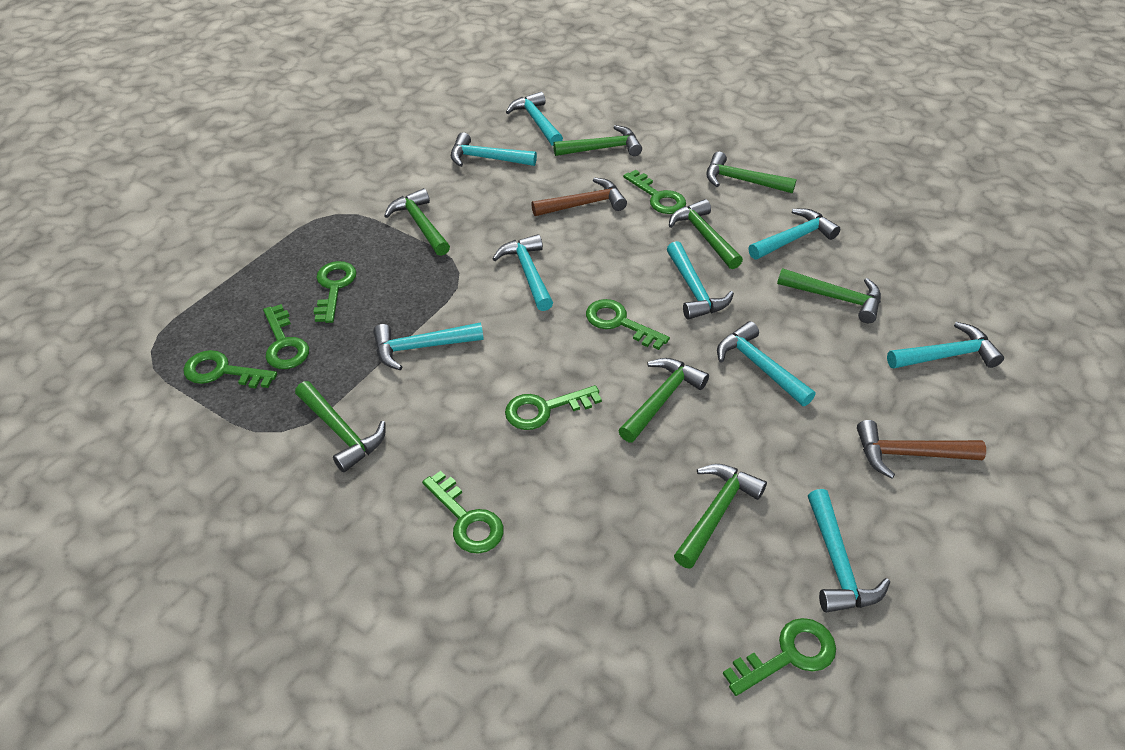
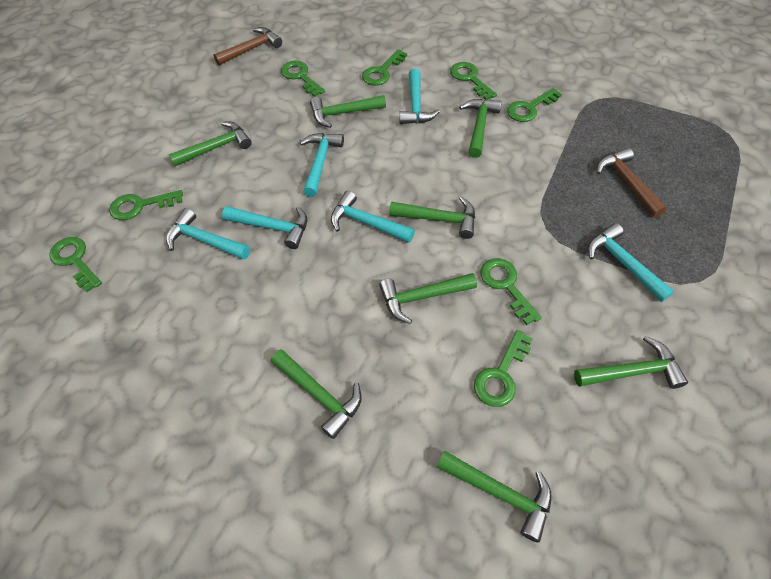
turquoise hammer: 9 -> 6

